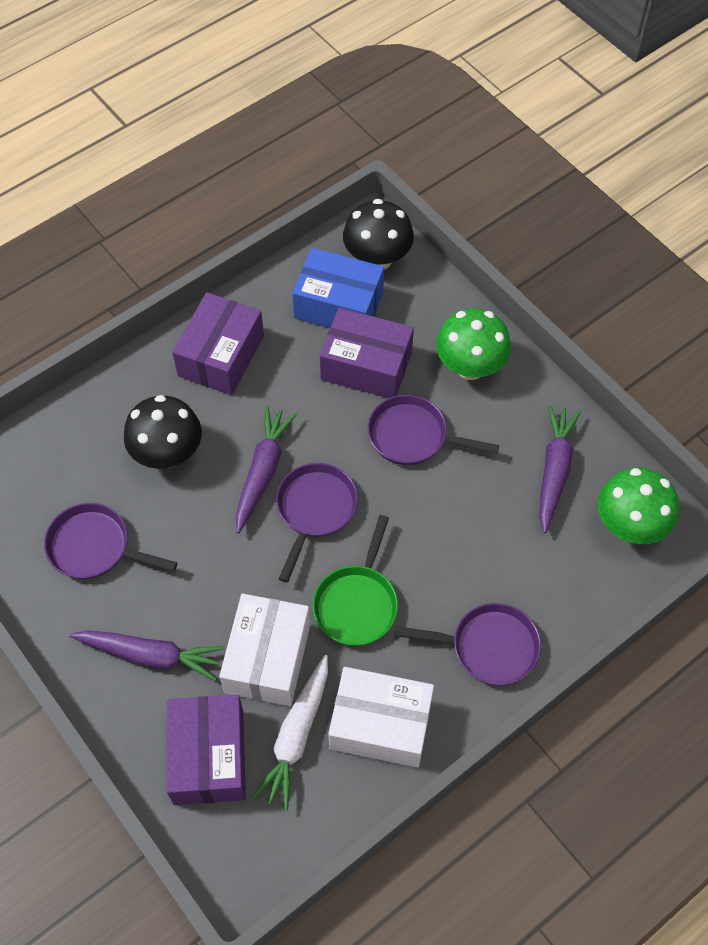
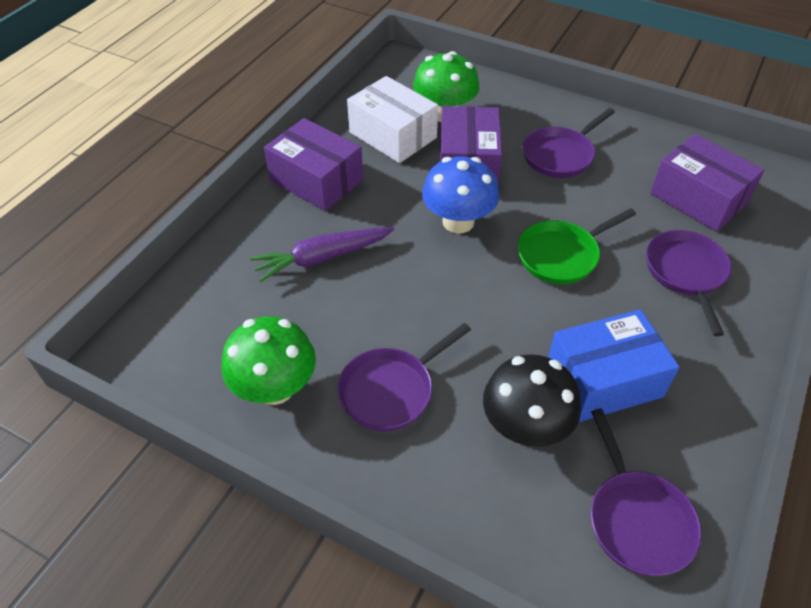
black mushroom: 2 -> 1
blue mushroom: 0 -> 1
purple carrot: 3 -> 1
white box: 2 -> 1
white carrot: 1 -> 0

